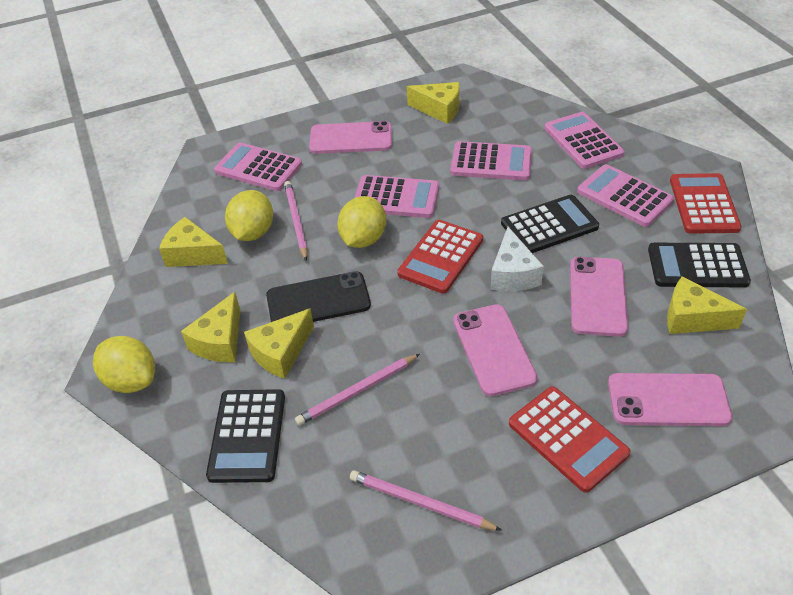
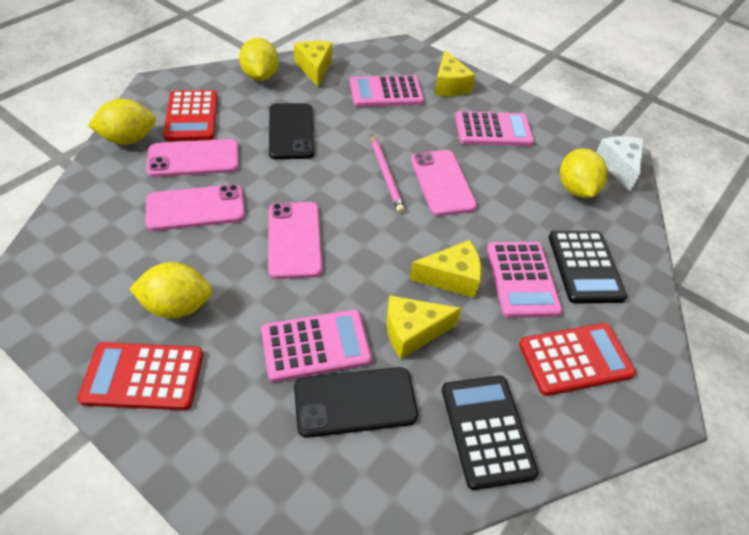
black calculator: 3 -> 2
black phone: 1 -> 2
pink calculator: 5 -> 4
pink pencil: 3 -> 1
yellow cheese: 5 -> 4
yellow lemon: 3 -> 4

